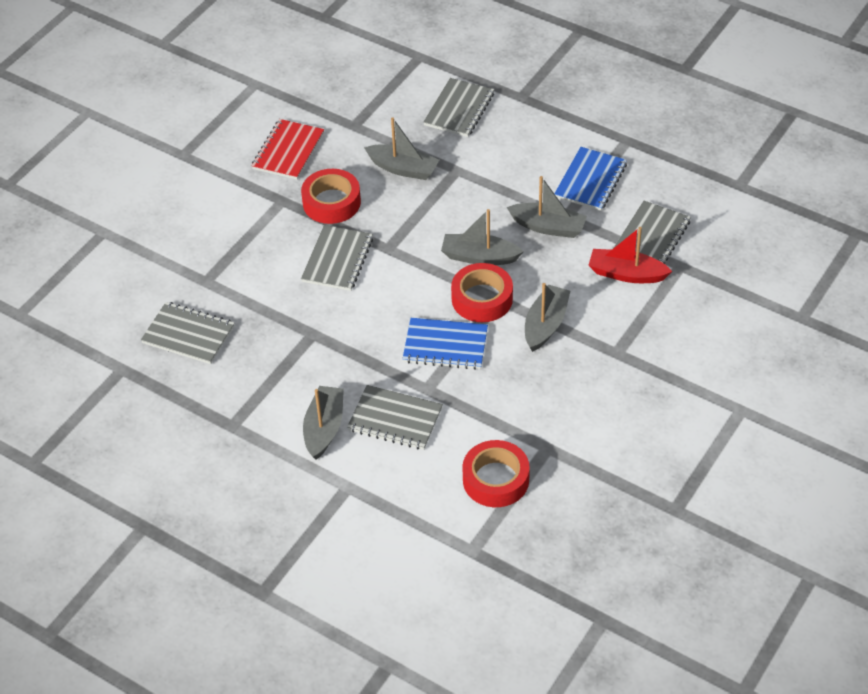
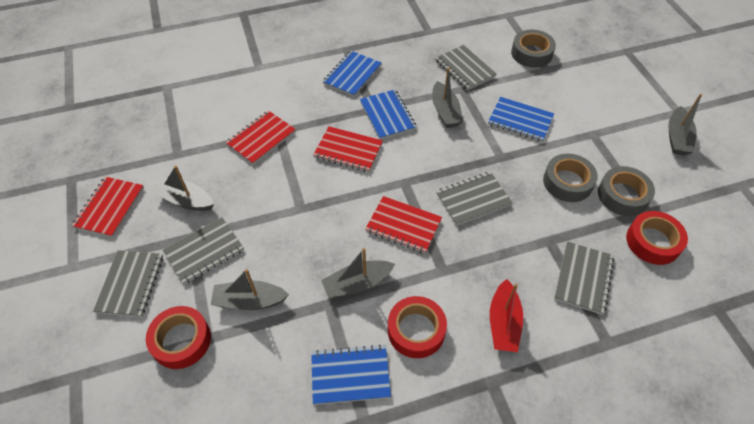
blue notebook: 2 -> 4
grey tape: 0 -> 3
red notebook: 1 -> 4

